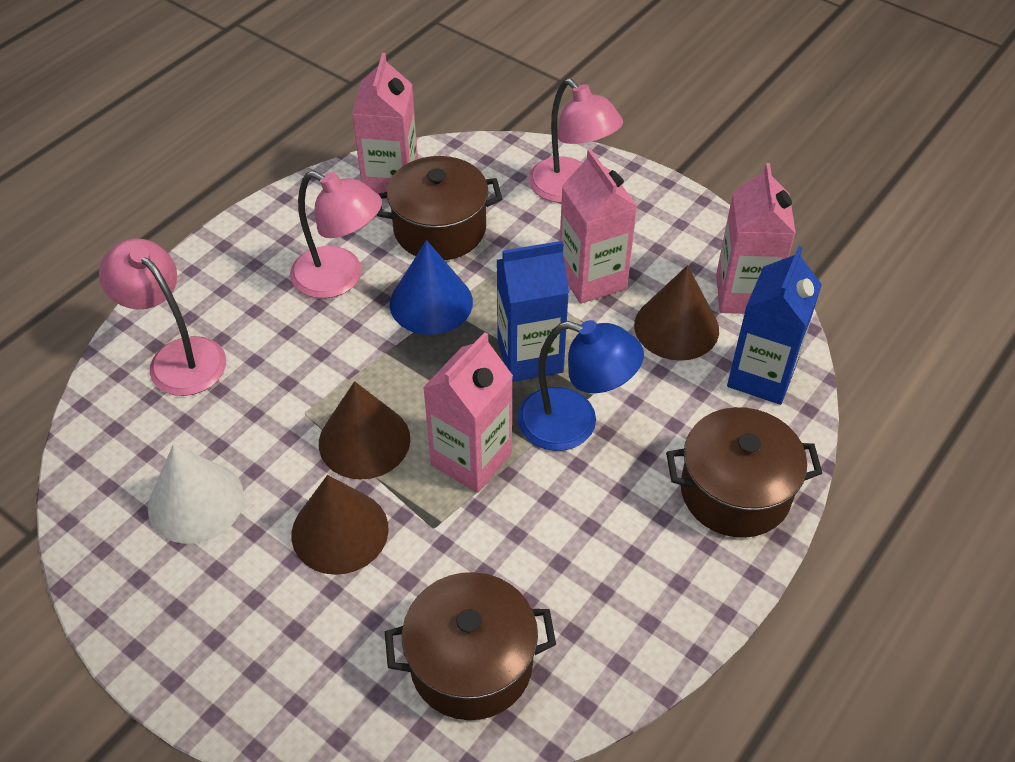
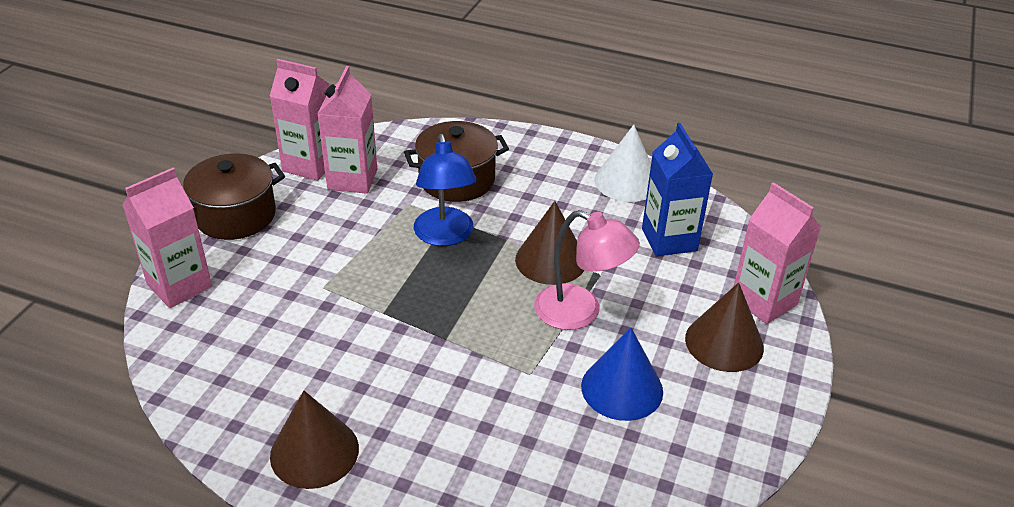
blue carton: 2 -> 1
brown pot: 3 -> 2
pink lamp: 3 -> 1

